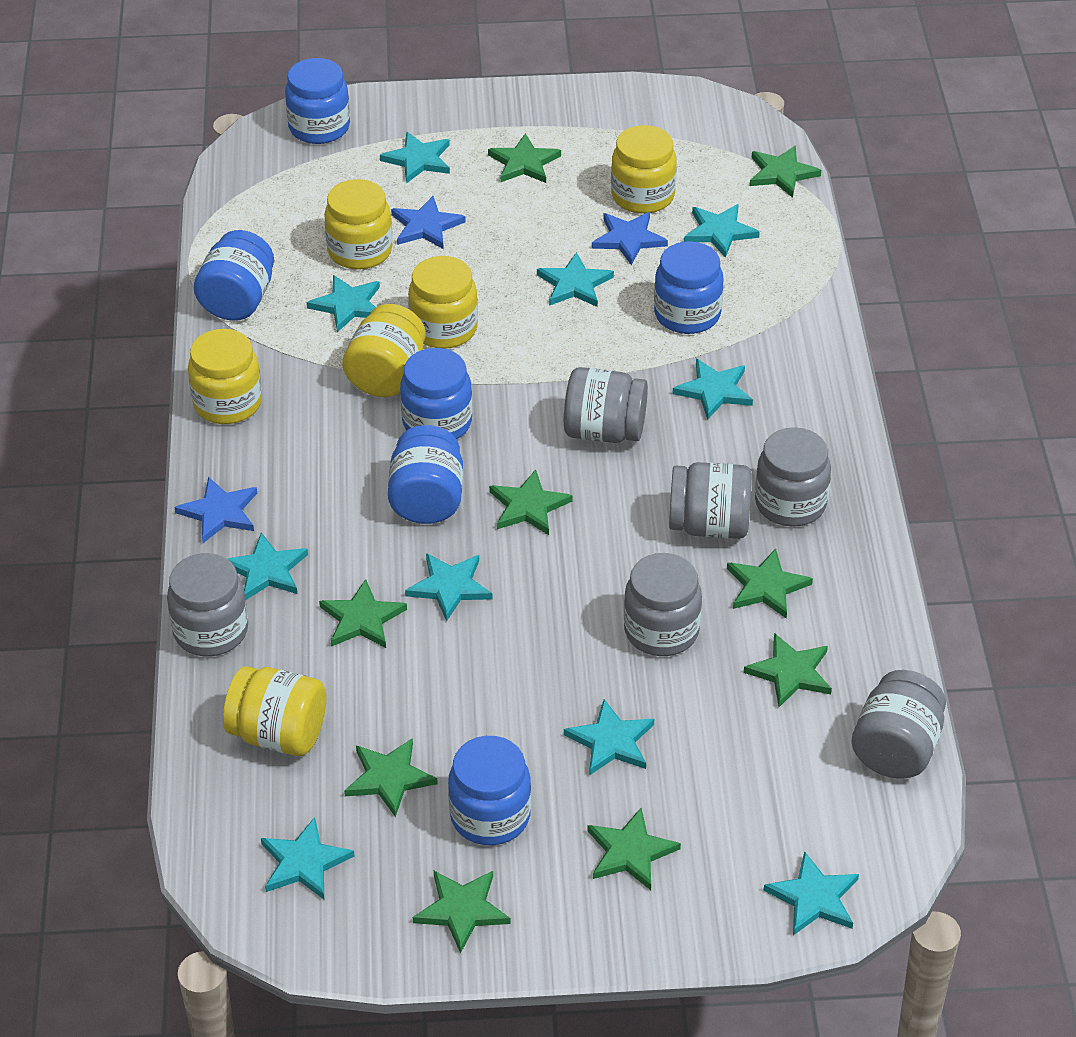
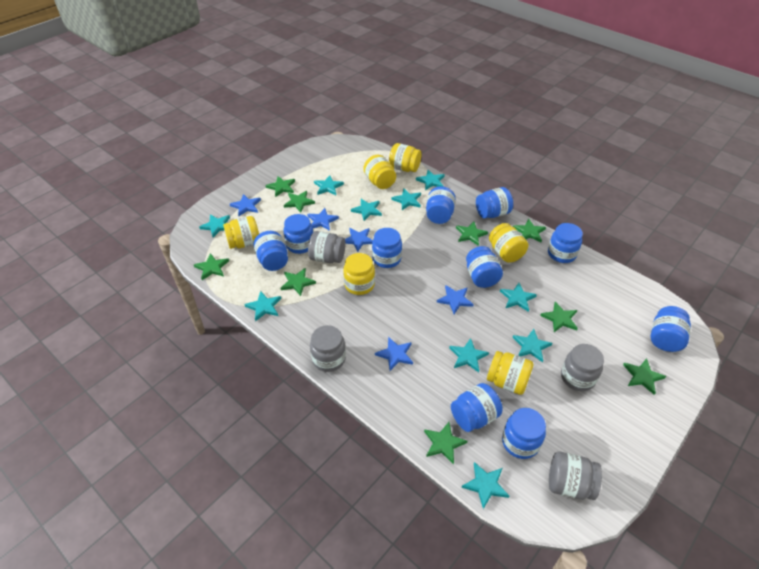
blue jar: 6 -> 10
blue star: 3 -> 5
grey jar: 6 -> 4

